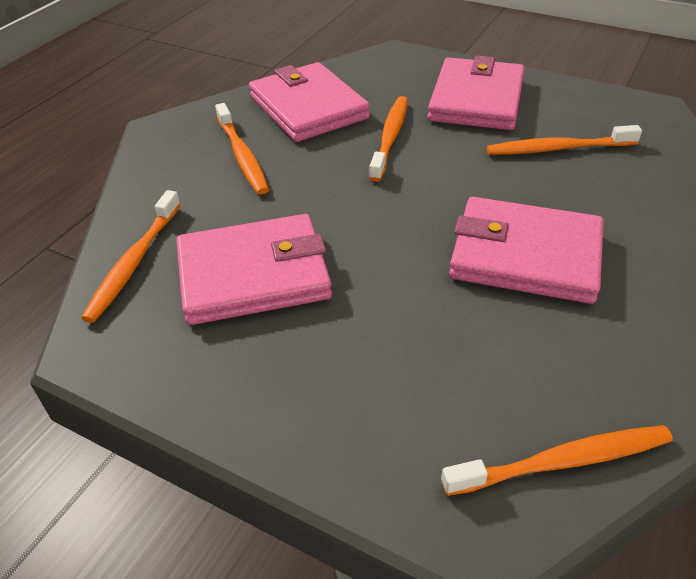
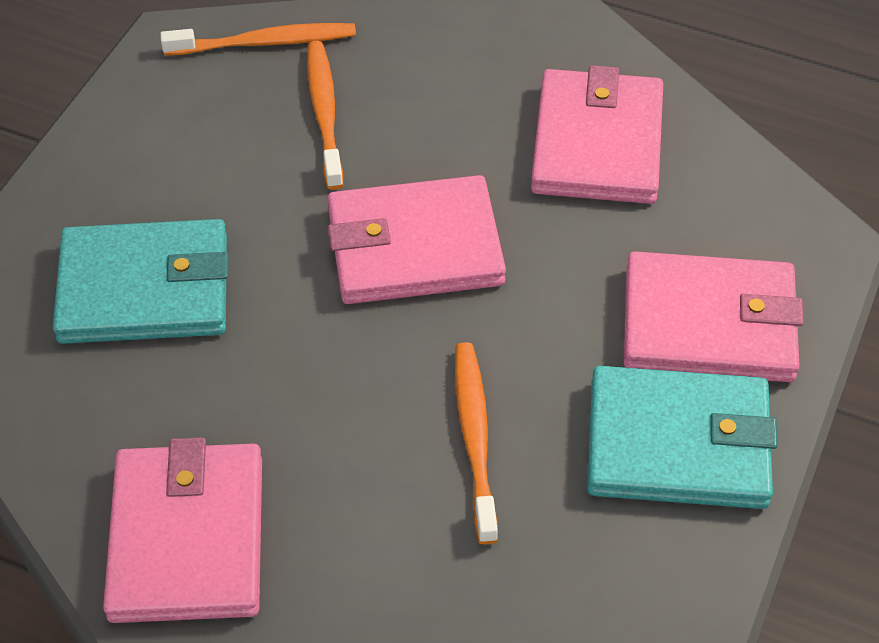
orange toothbrush: 5 -> 3
turquoise wallet: 0 -> 2

